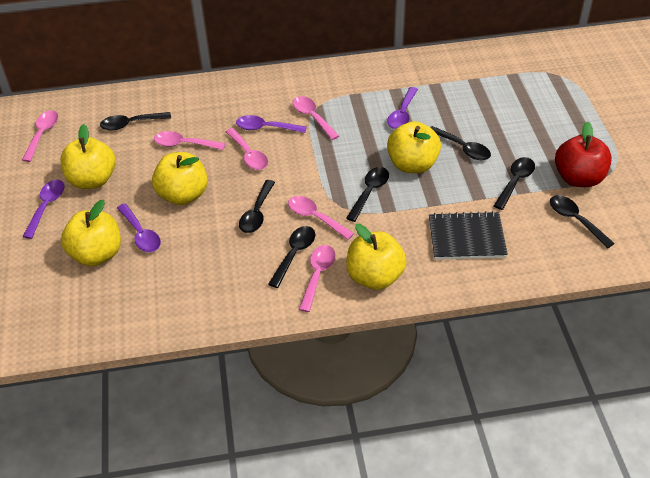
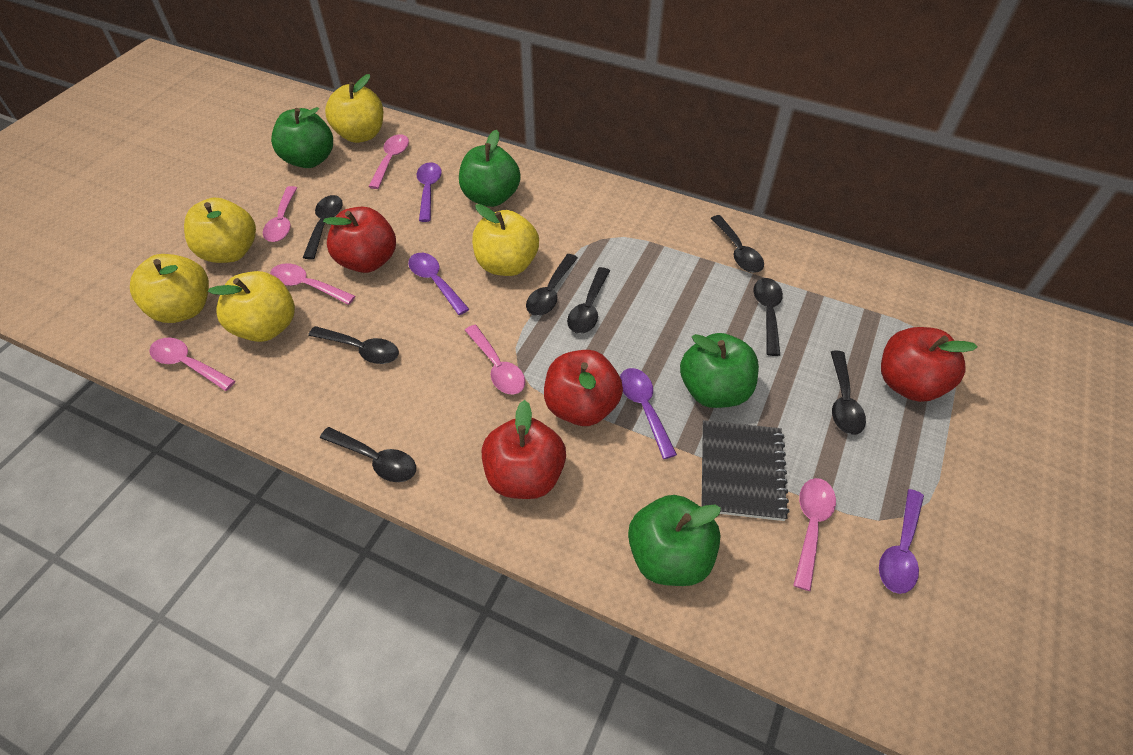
black spoon: 7 -> 8
green apple: 0 -> 4
red apple: 1 -> 4

